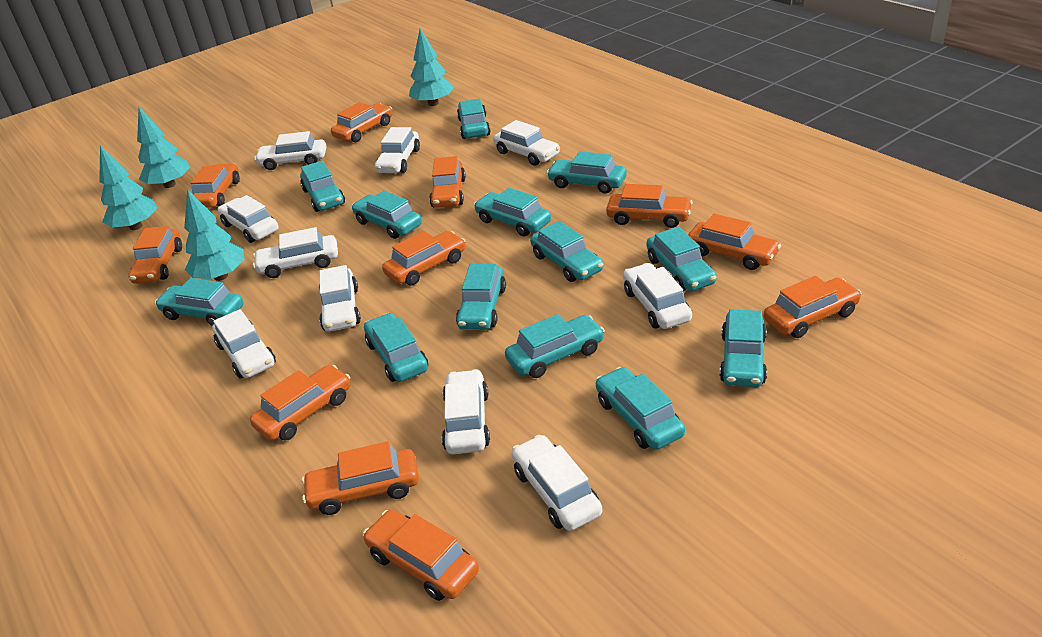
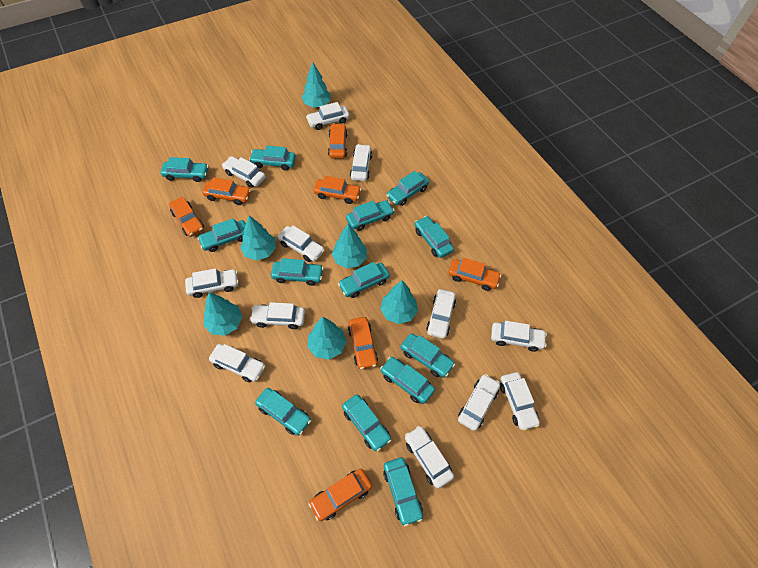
orange car: 11 -> 7
turquoise tree: 4 -> 6
white car: 10 -> 12

